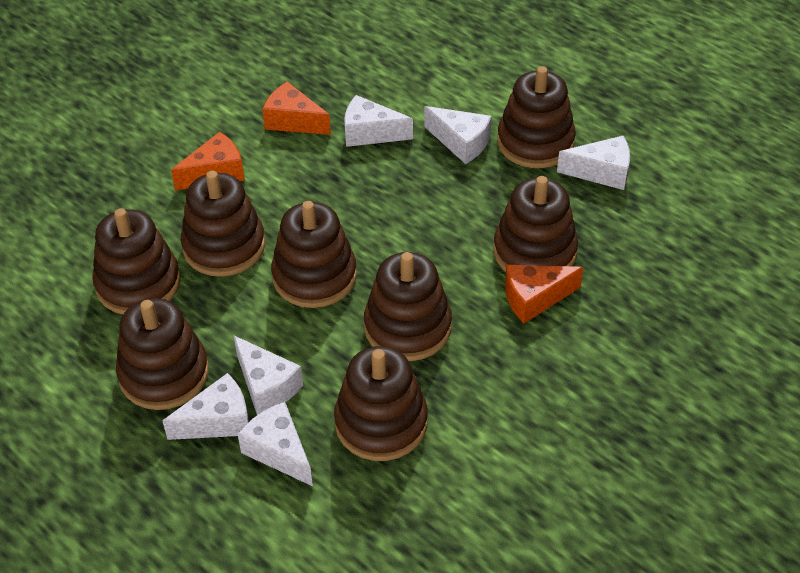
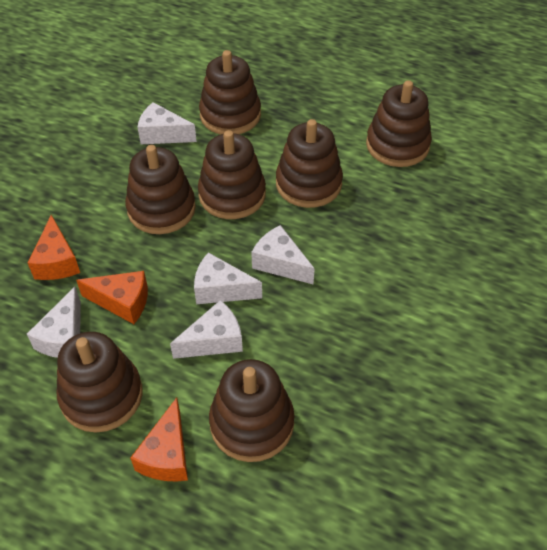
brown stacking toy: 8 -> 7
white cheese: 6 -> 5

